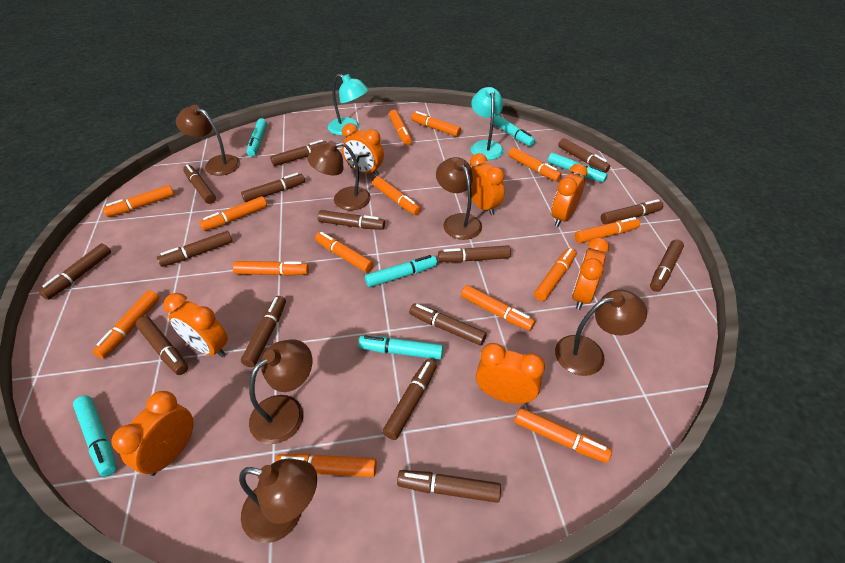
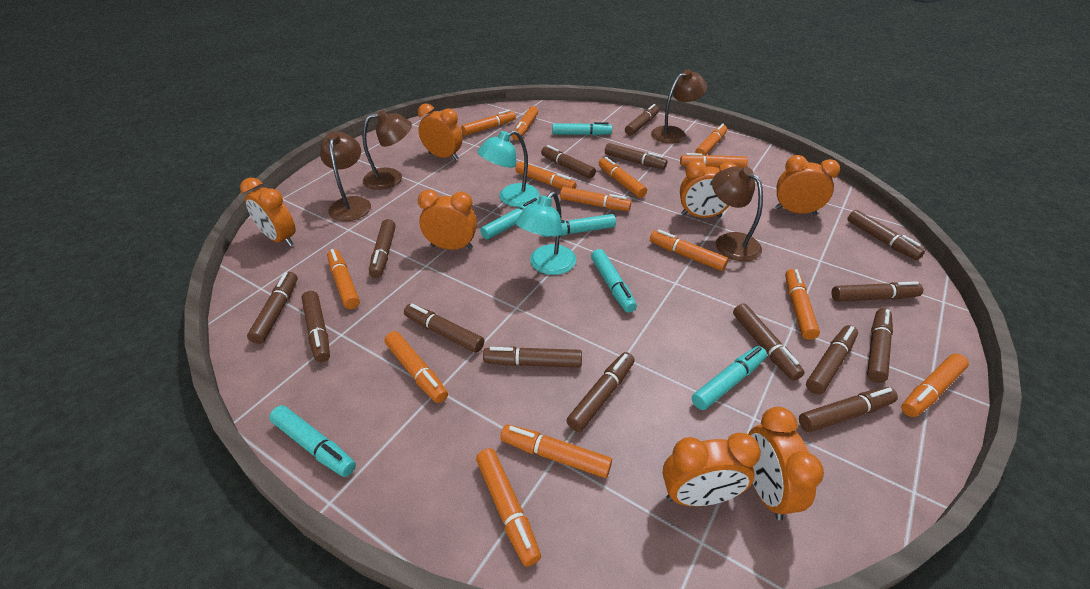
brown lamp: 6 -> 4

